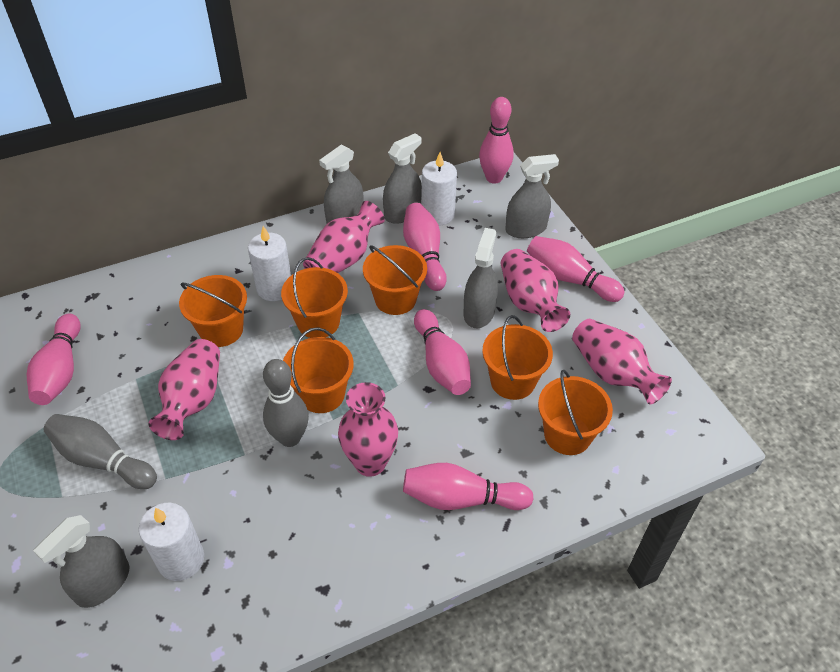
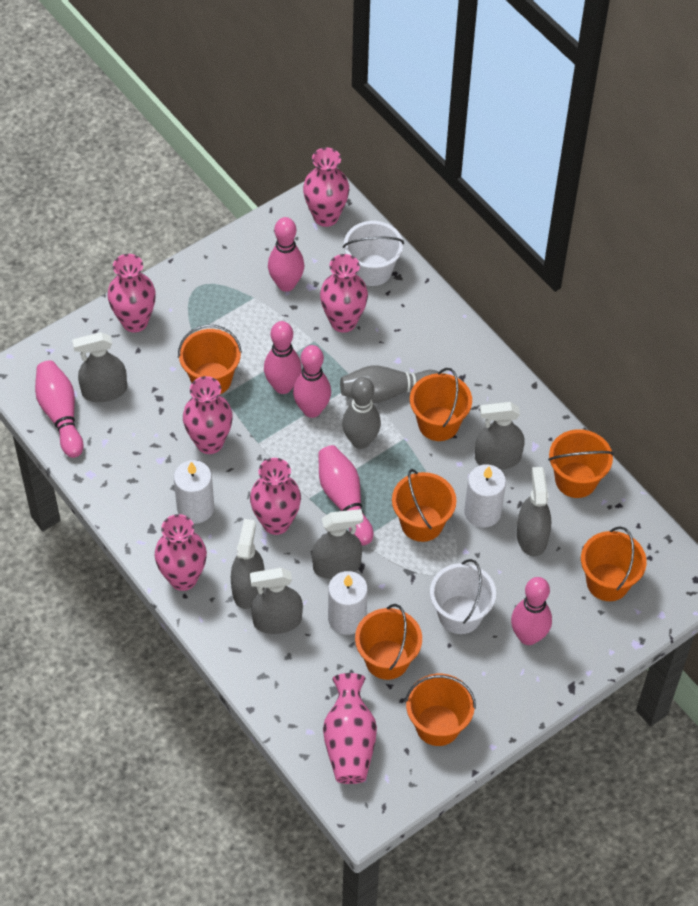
grey spray bottle: 5 -> 6
orange bucket: 6 -> 7
pink vase: 5 -> 7
white bucket: 0 -> 2

